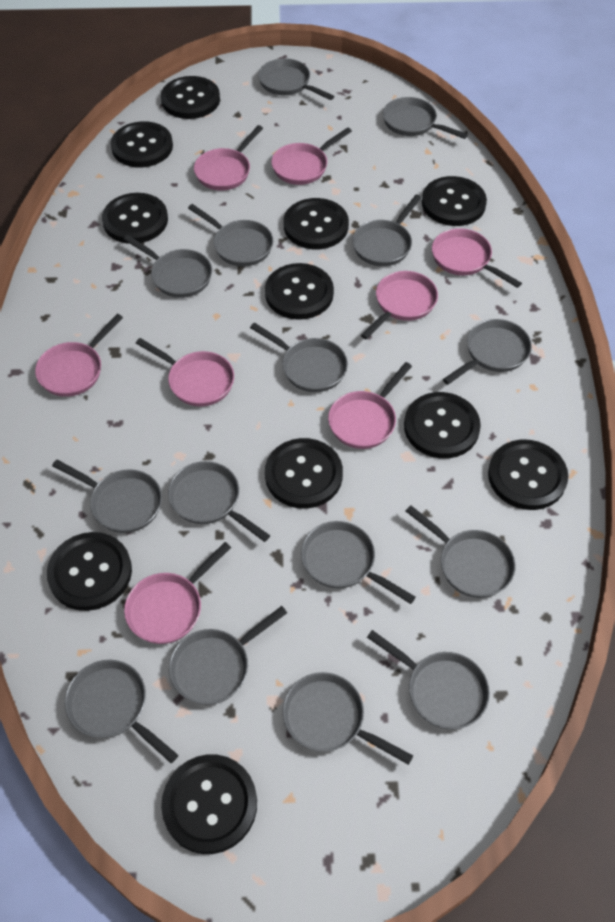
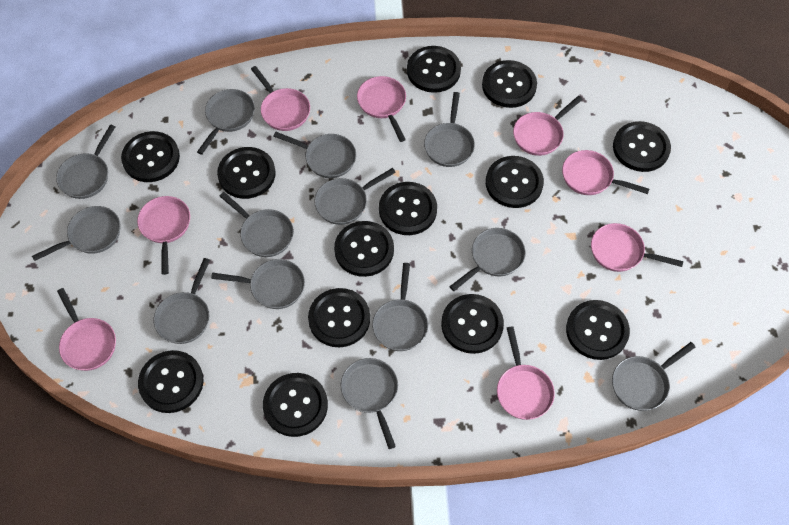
black button: 11 -> 13
grey pan: 15 -> 13

